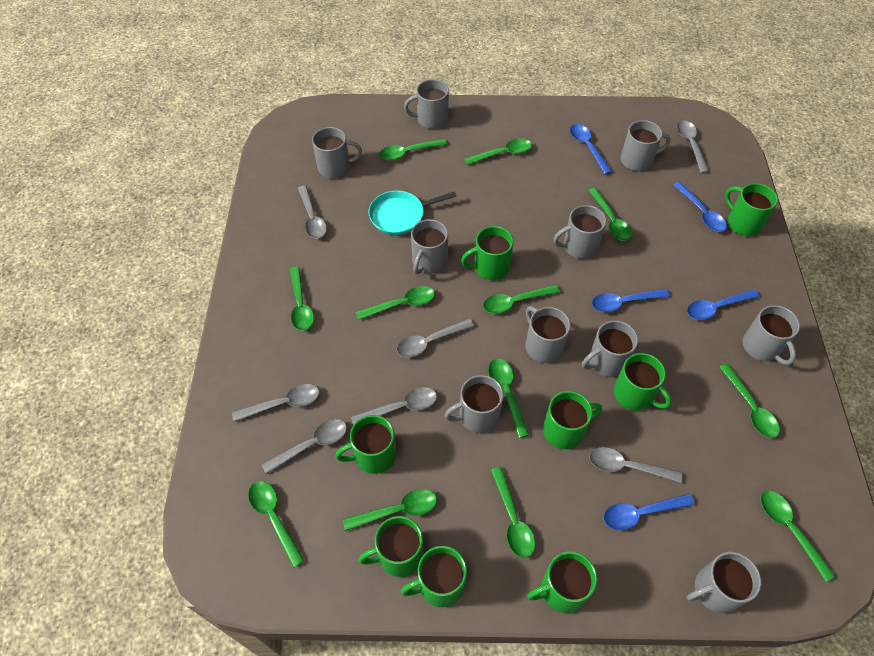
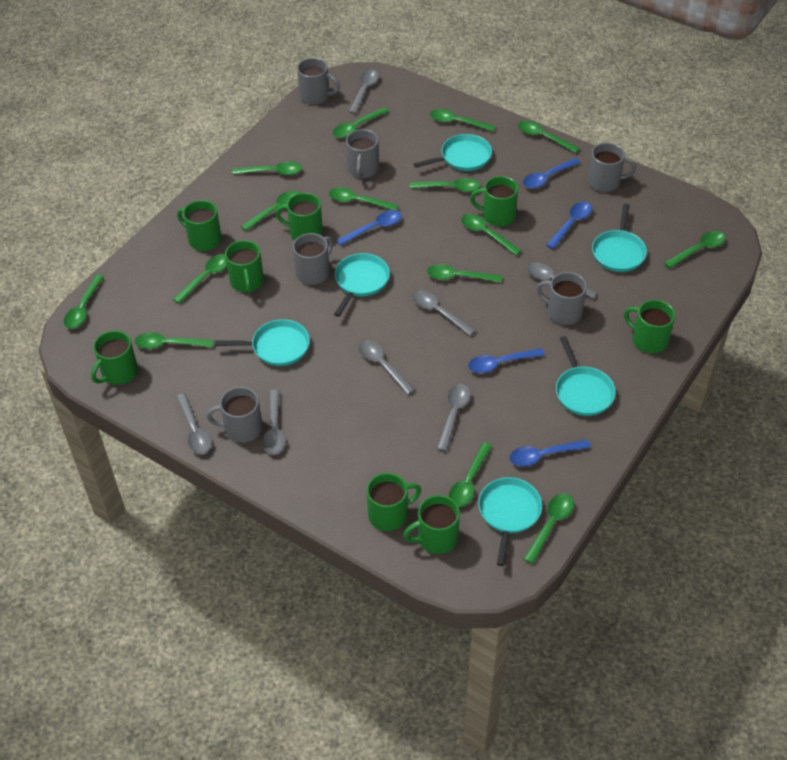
green spoon: 12 -> 15
grey mug: 10 -> 6
turquoise pan: 1 -> 6

